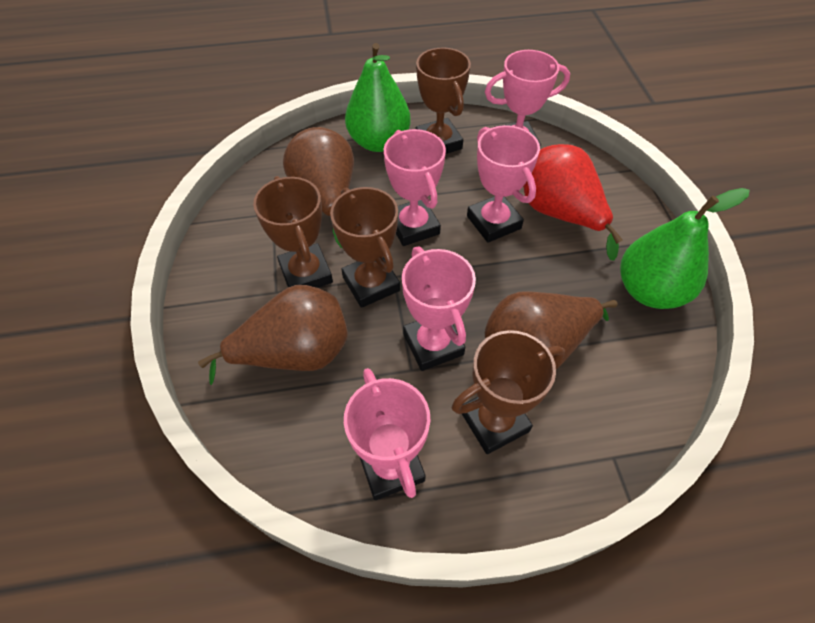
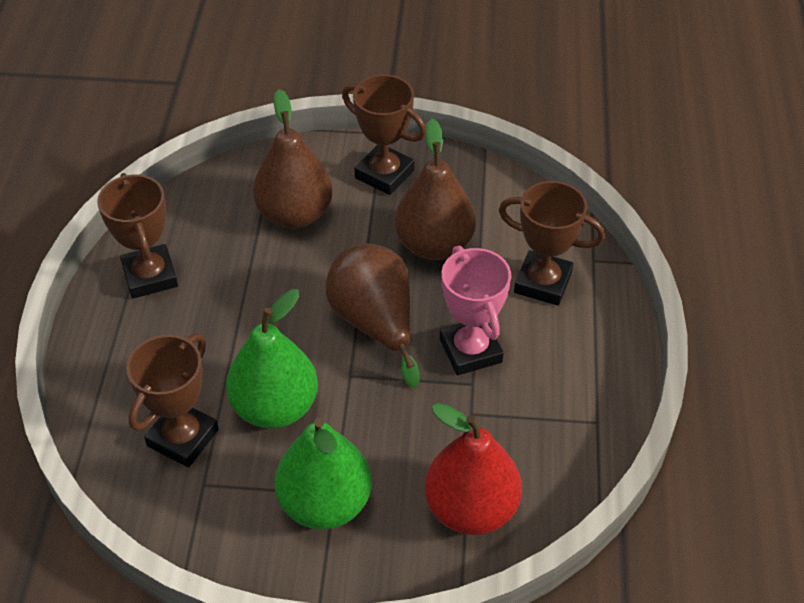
pink trophy: 5 -> 1

